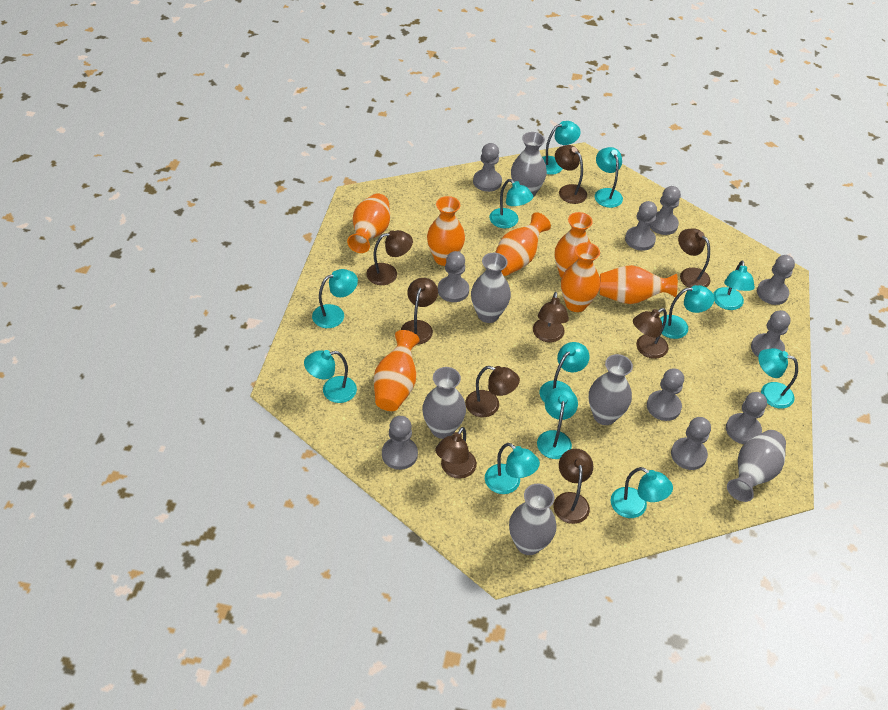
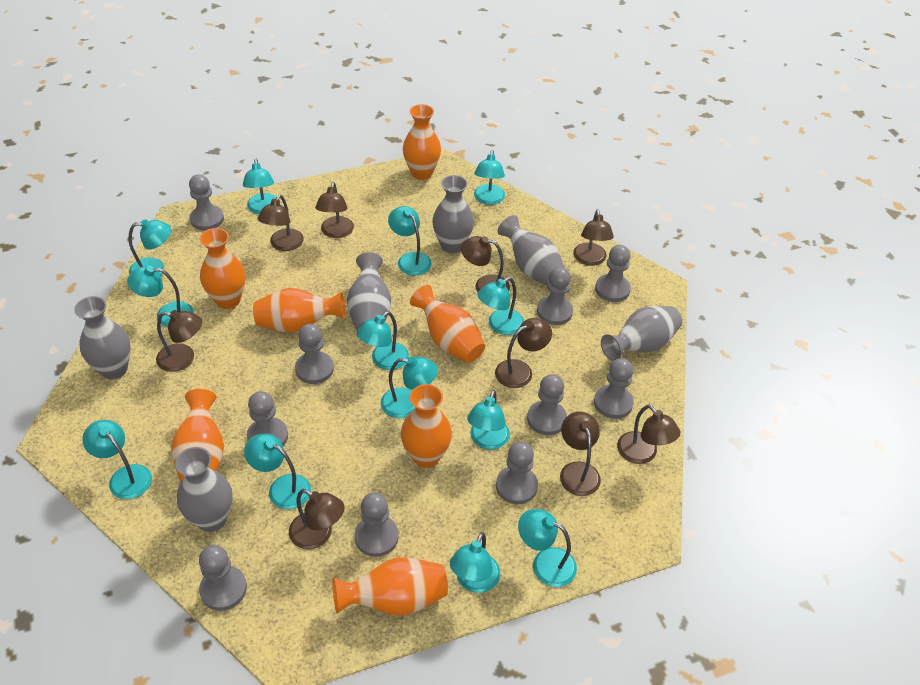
turquoise lamp: 12 -> 13

